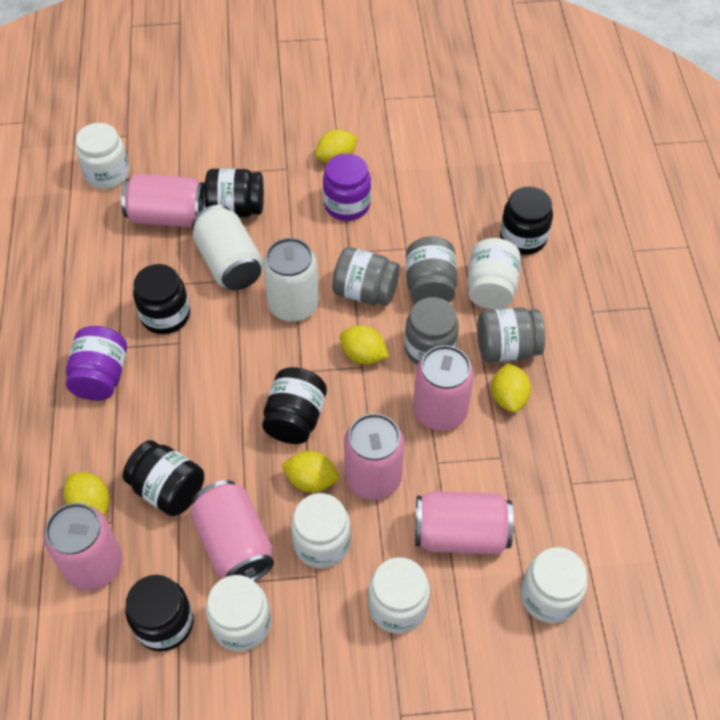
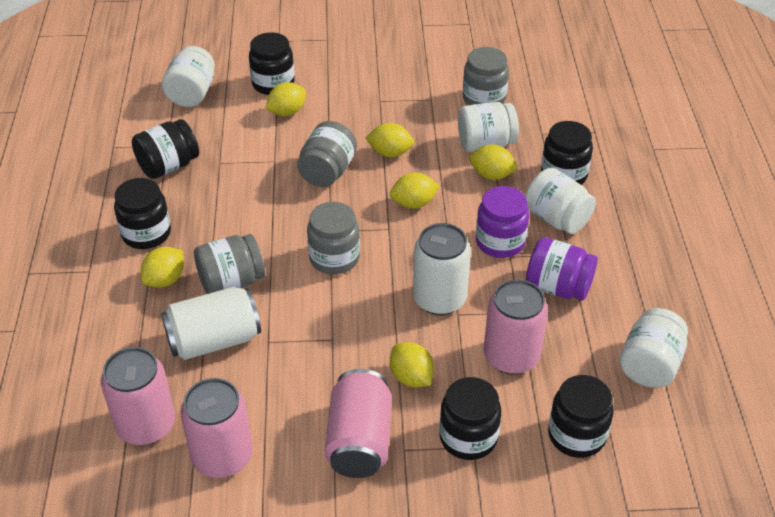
pink can: 6 -> 4
white jar: 6 -> 4
yellow lemon: 5 -> 6

